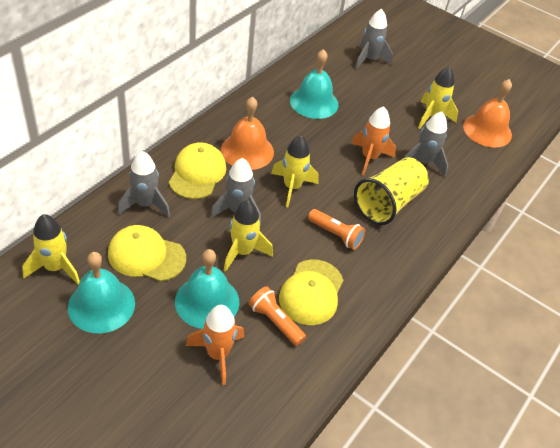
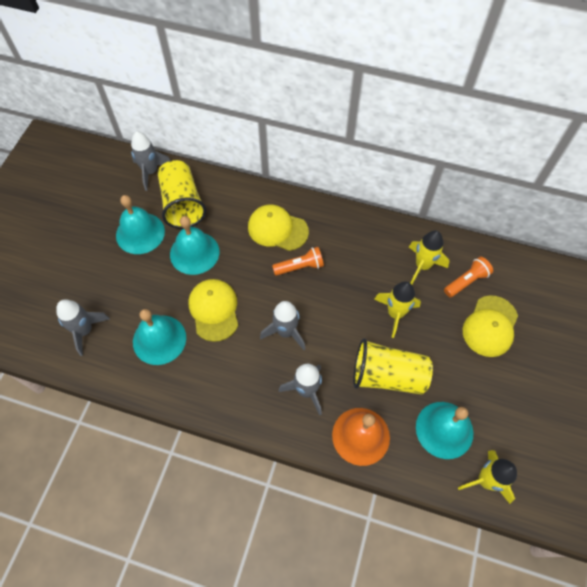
orange bell: 2 -> 1
orange rocket: 2 -> 0
turquoise bell: 3 -> 4
yellow cup: 1 -> 2
yellow rocket: 4 -> 3

